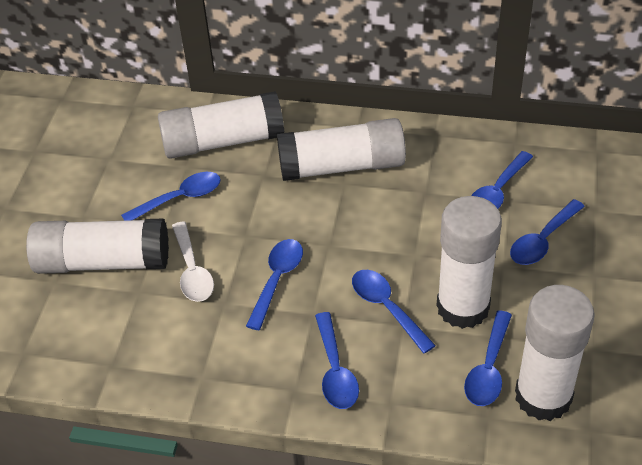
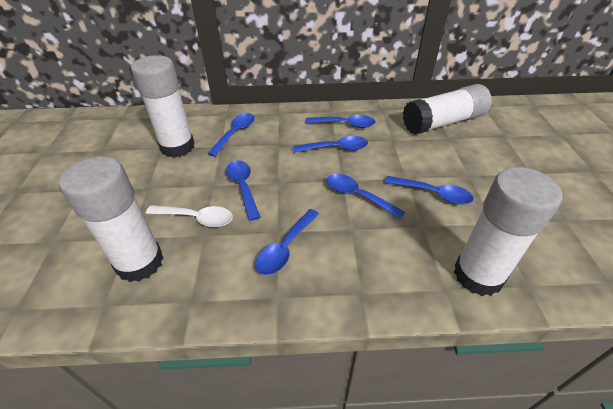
white glue stick: 5 -> 4

